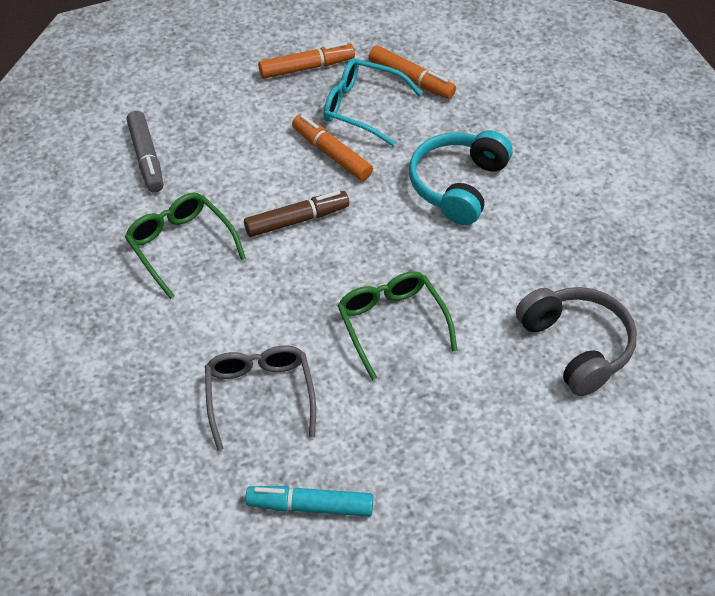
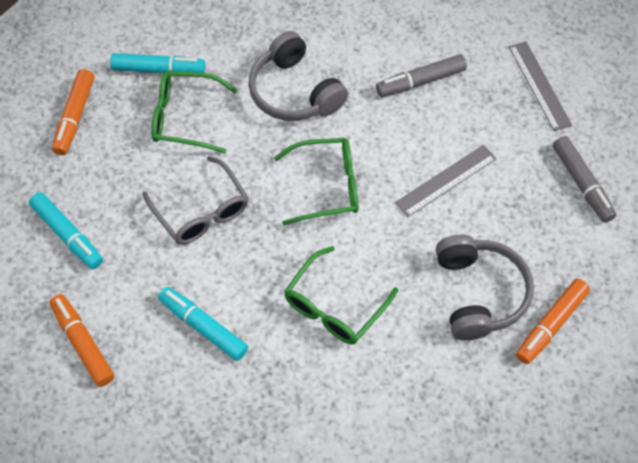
brown marker: 1 -> 0
green glasses: 2 -> 3
grey headphones: 1 -> 2
grey marker: 1 -> 2
grey ruler: 0 -> 2
turquoise glasses: 1 -> 0
turquoise headphones: 1 -> 0
turquoise marker: 1 -> 3

